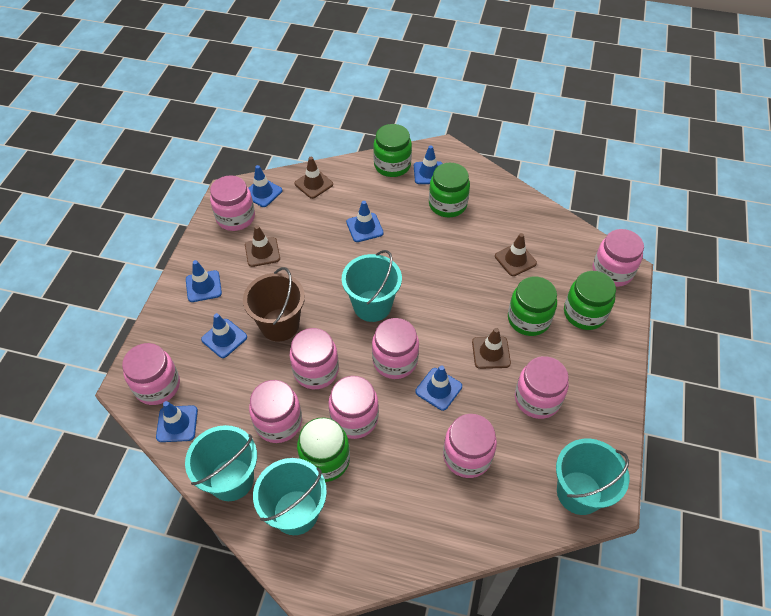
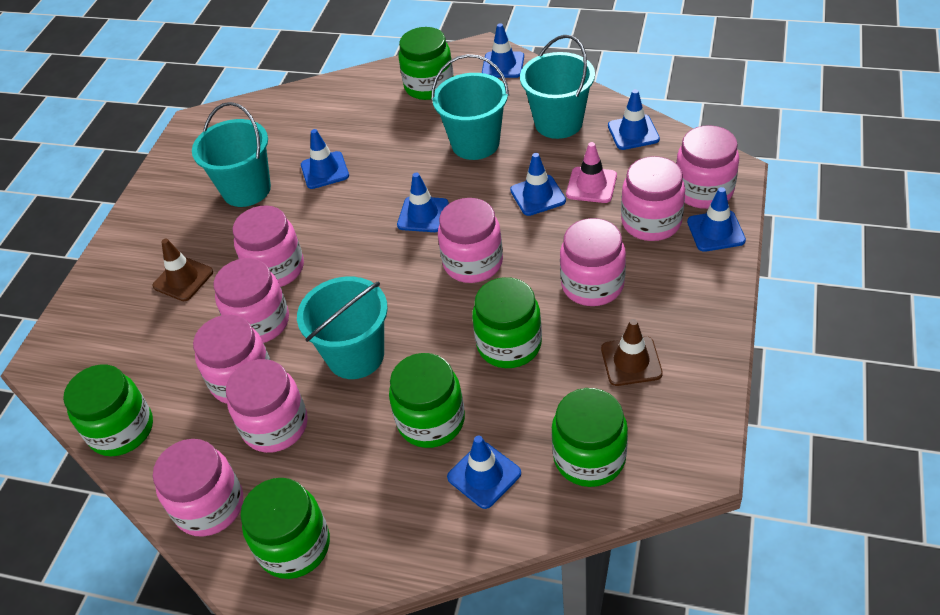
brown bucket: 1 -> 0
brown traffic cone: 4 -> 2
green jar: 5 -> 6
pink traffic cone: 0 -> 1

